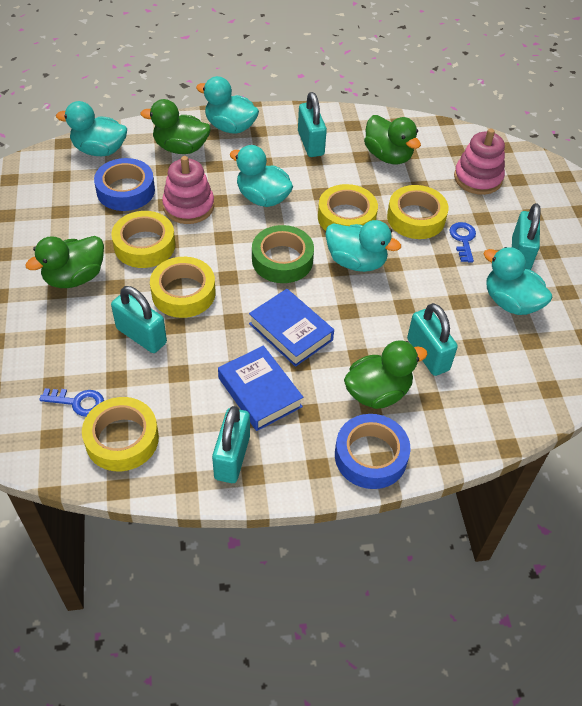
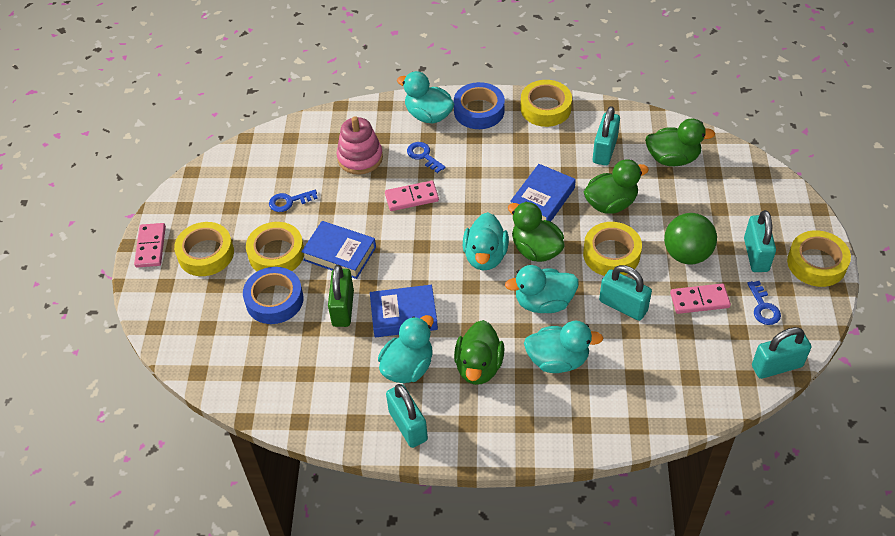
blue book: 2 -> 3
blue key: 2 -> 3
green ball: 0 -> 1
green padlock: 0 -> 1
green tape: 1 -> 0
pink domino: 0 -> 3
pink stacking toy: 2 -> 1

